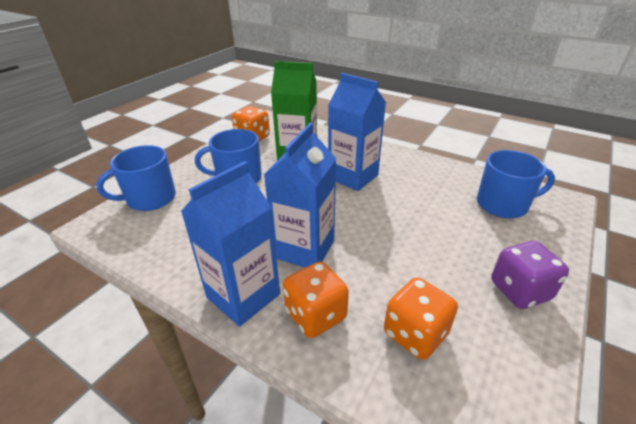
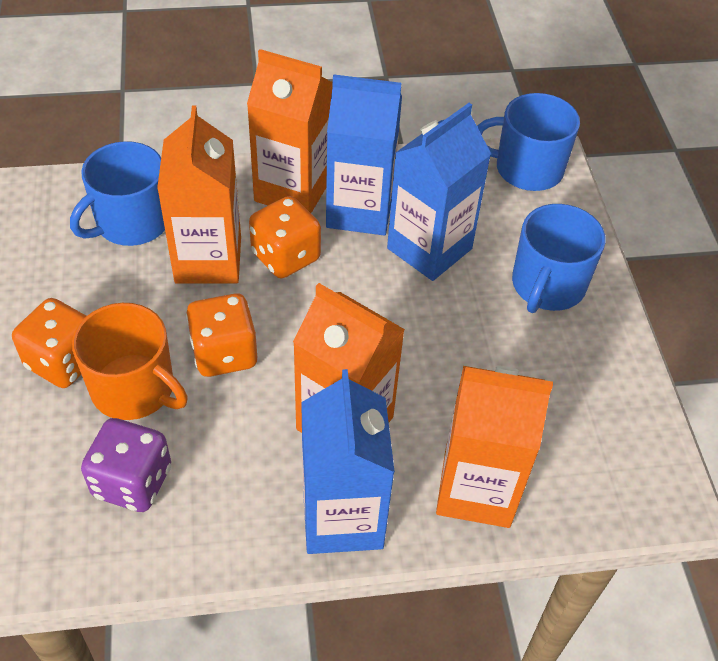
green carton: 1 -> 0
orange carton: 0 -> 4
orange mug: 0 -> 1

